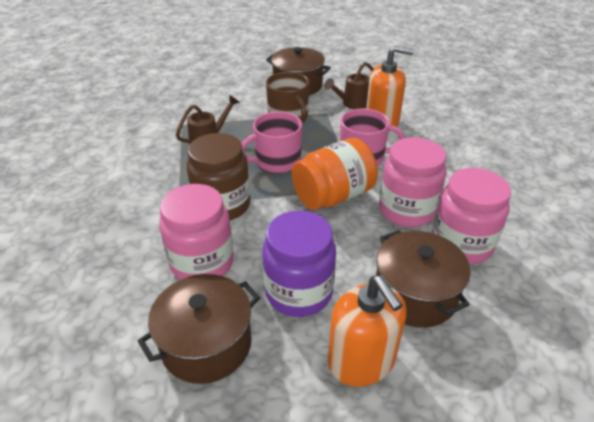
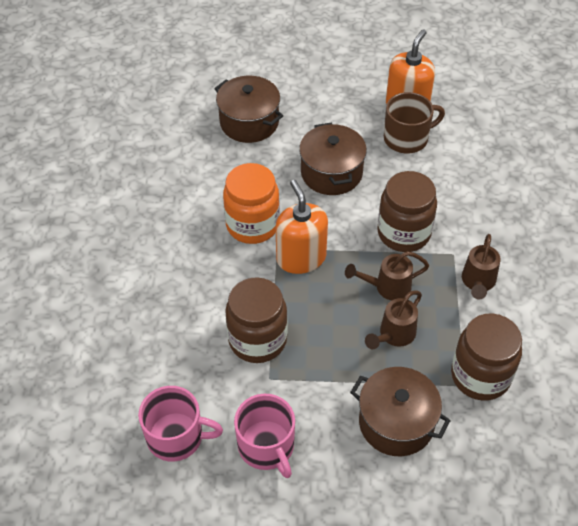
brown jar: 1 -> 3
brown watering can: 2 -> 3
pink jar: 3 -> 0
purple jar: 1 -> 0

